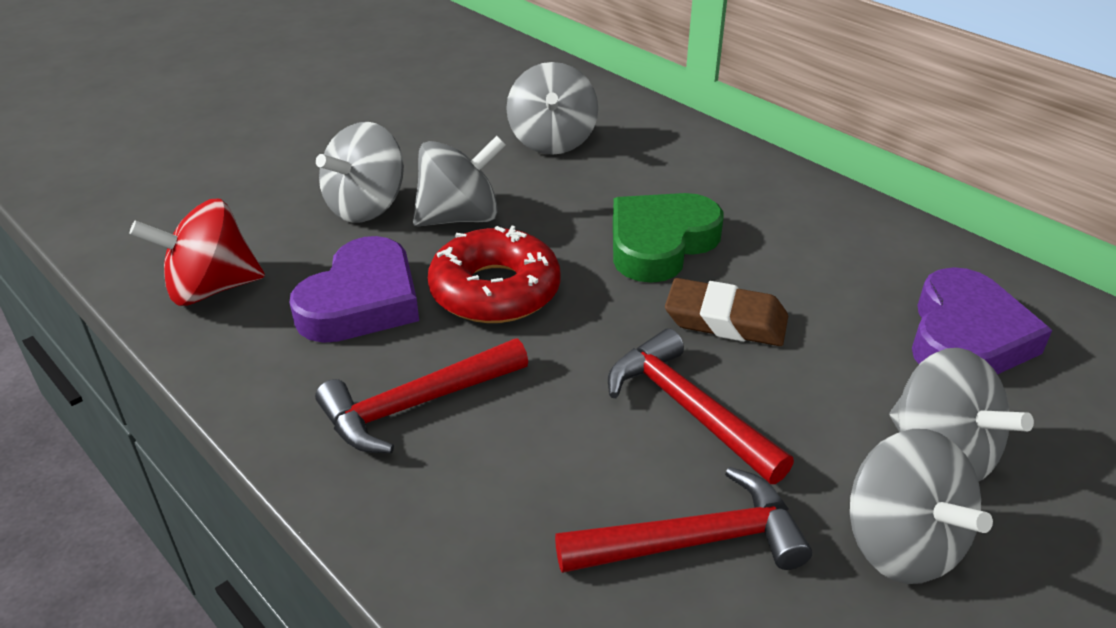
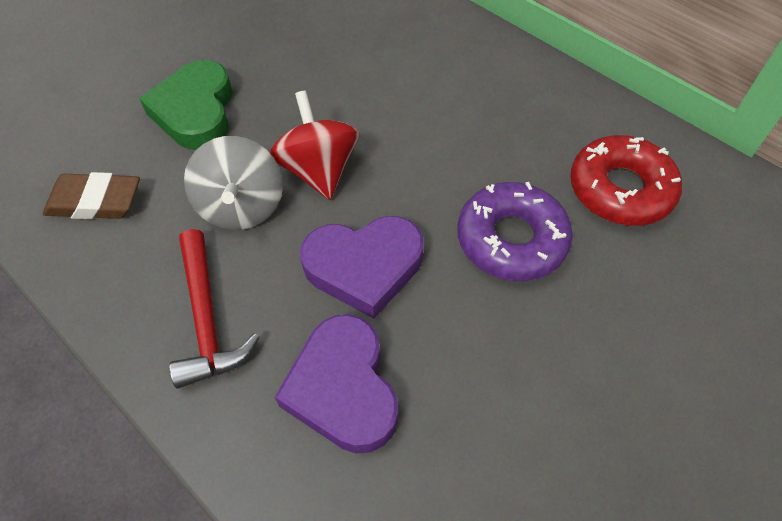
grey spinning top: 5 -> 1
purple donut: 0 -> 1
red hammer: 3 -> 1

